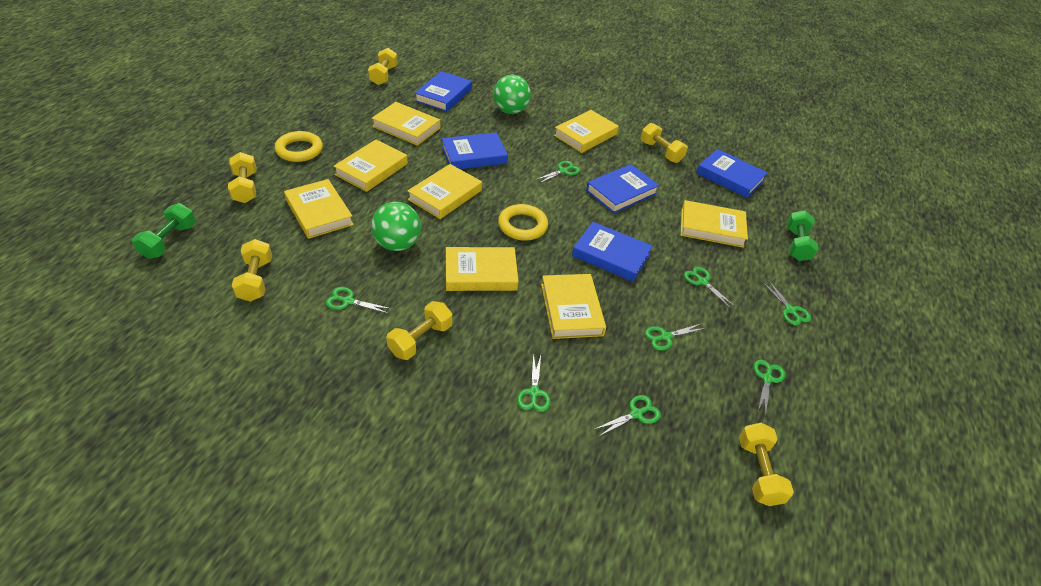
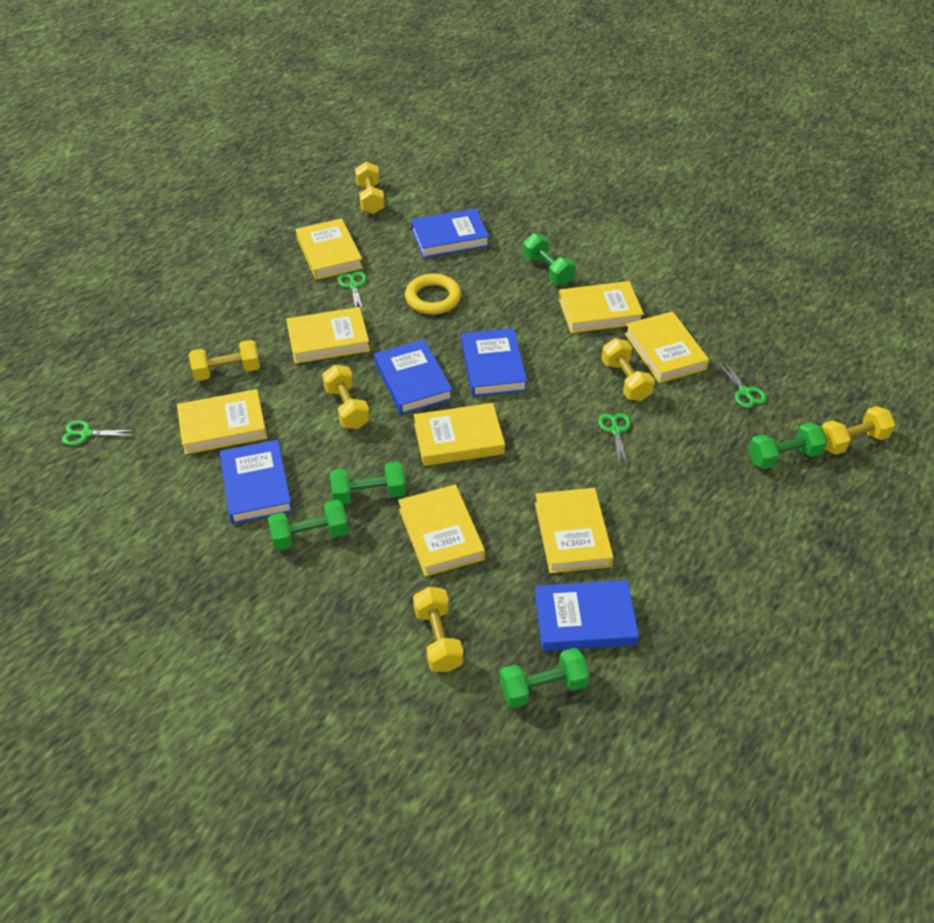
green ball: 2 -> 0
green dumbbell: 2 -> 5
green scissors: 8 -> 4
yellow ring: 2 -> 1

